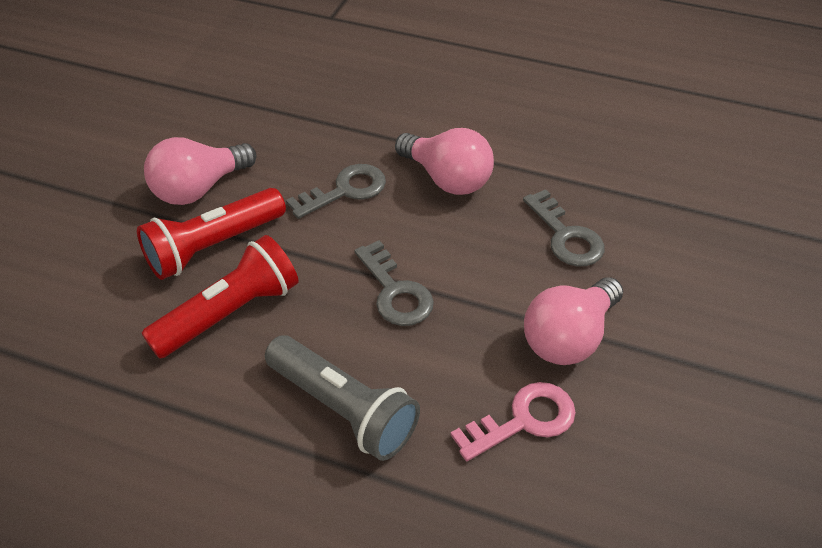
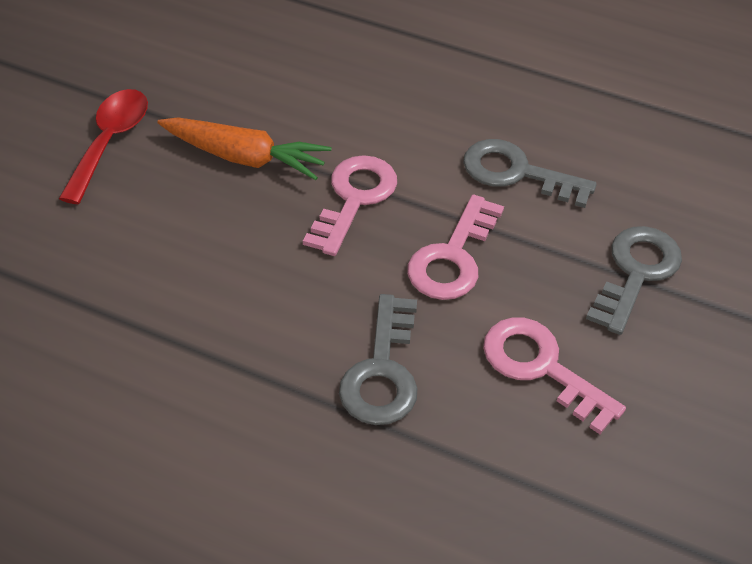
grey flashlight: 1 -> 0
orange carrot: 0 -> 1
pink key: 1 -> 3
pink light bulb: 3 -> 0
red flashlight: 2 -> 0
red spoon: 0 -> 1

